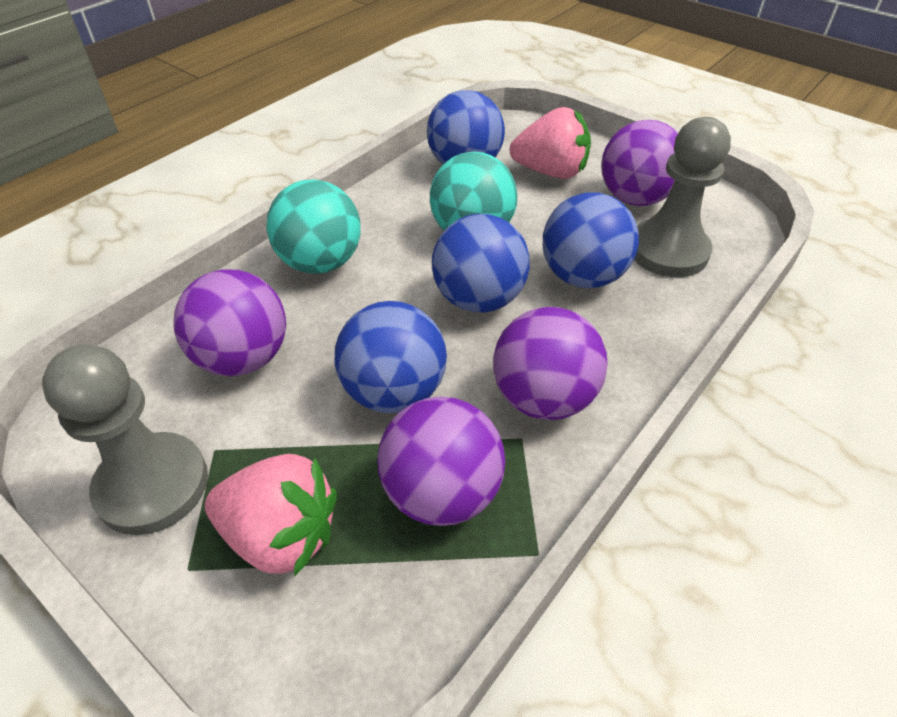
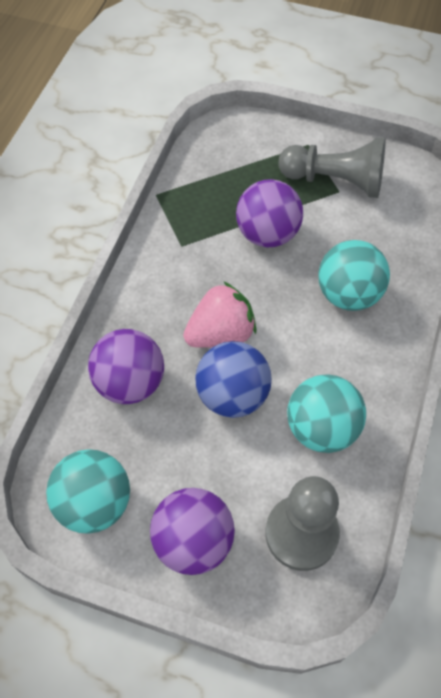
blue ball: 4 -> 1
pink strawberry: 2 -> 1
purple ball: 4 -> 3
turquoise ball: 2 -> 3

